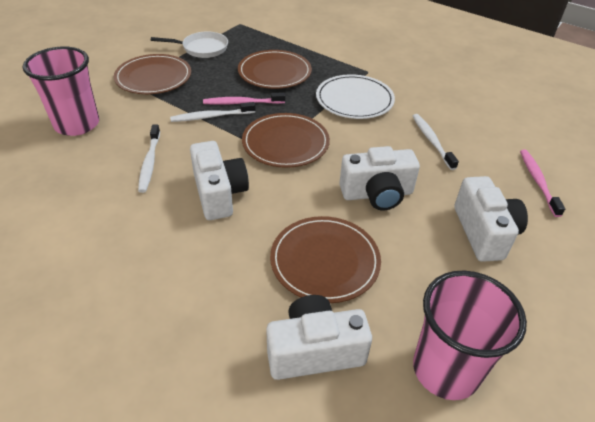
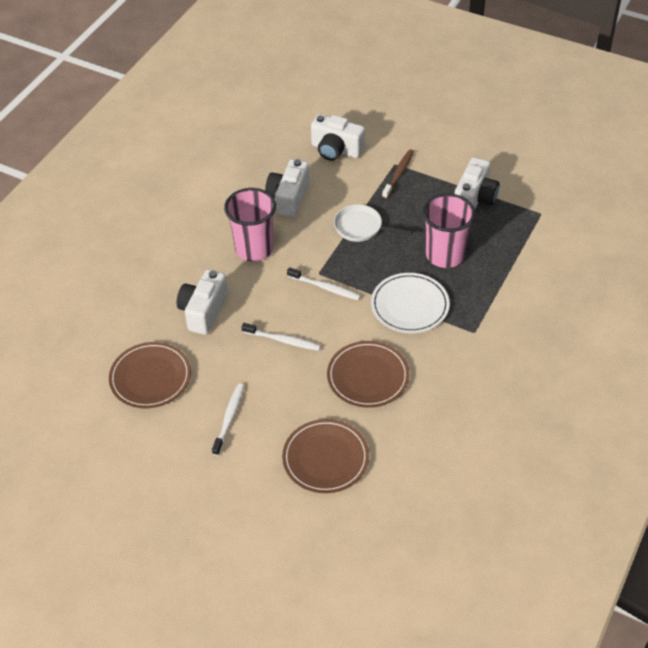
brown plate: 4 -> 3
brown toothbrush: 0 -> 1
pink toothbrush: 2 -> 0

